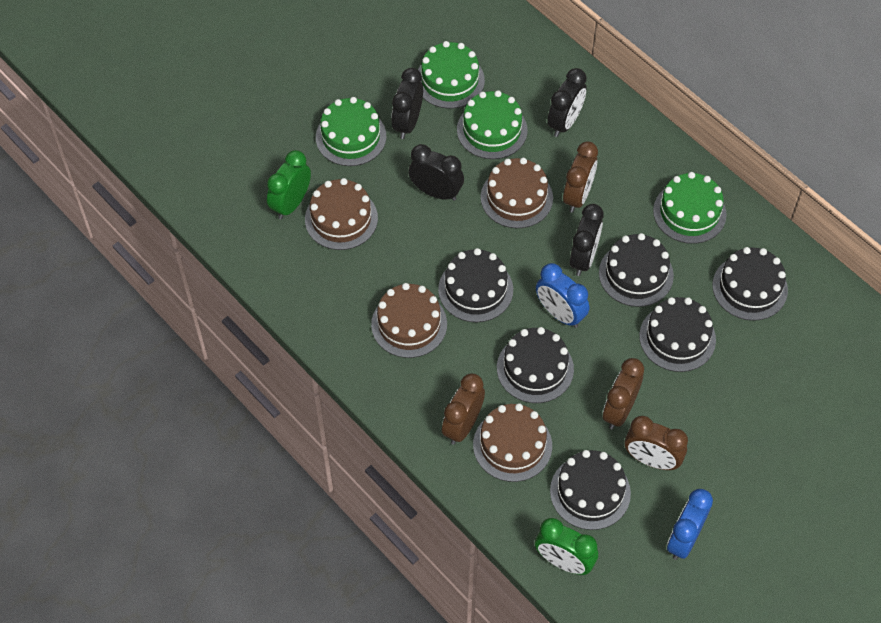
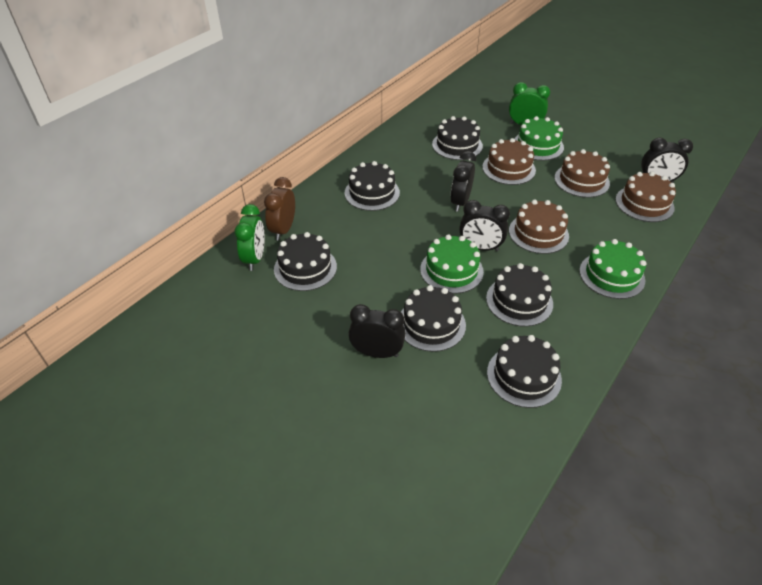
blue clock: 2 -> 0
brown clock: 4 -> 1
green cake: 4 -> 3

